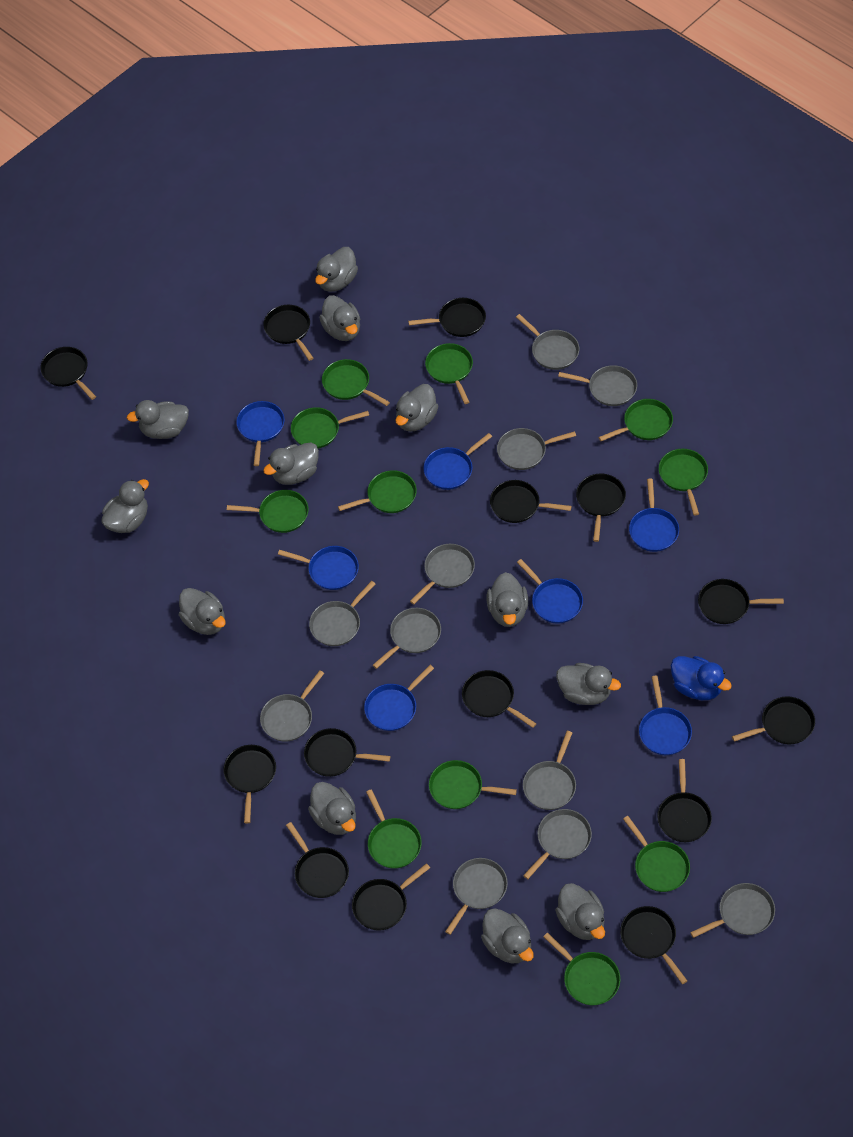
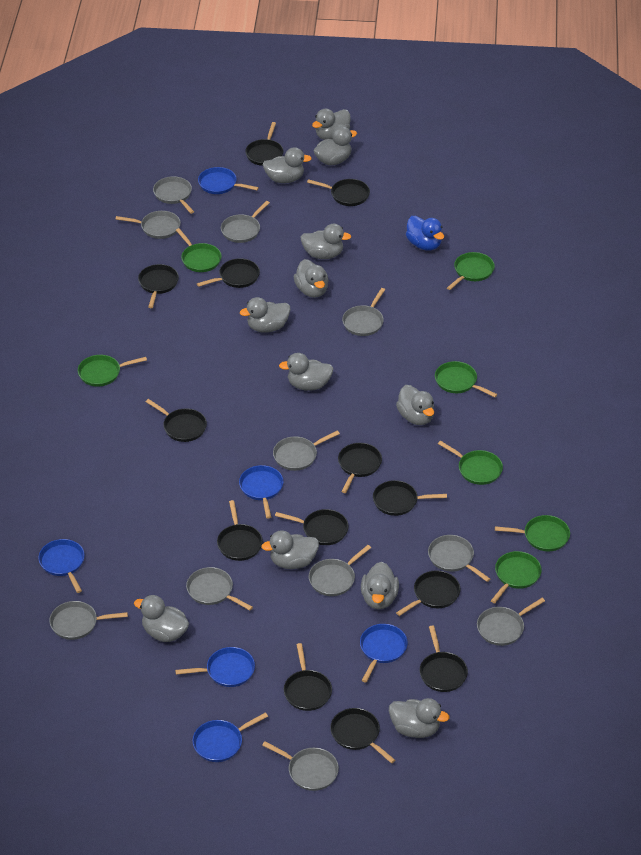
black pan: 14 -> 13
blue pan: 7 -> 6
green pan: 11 -> 7

